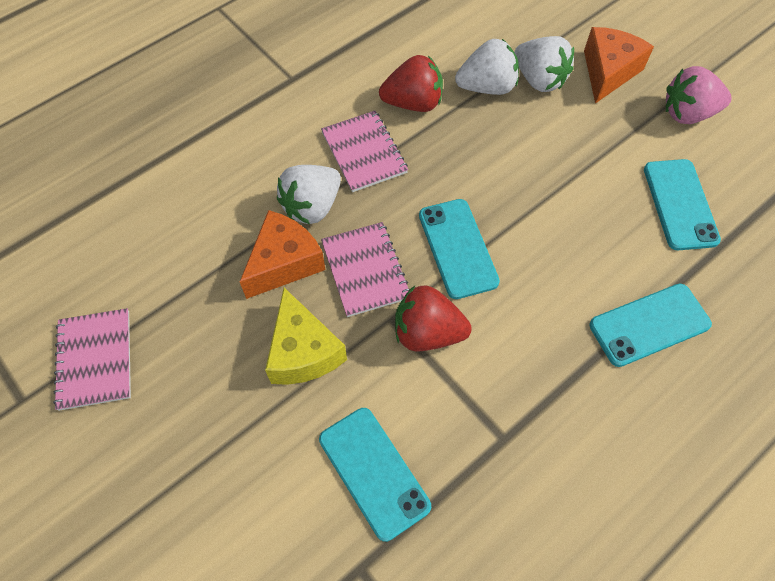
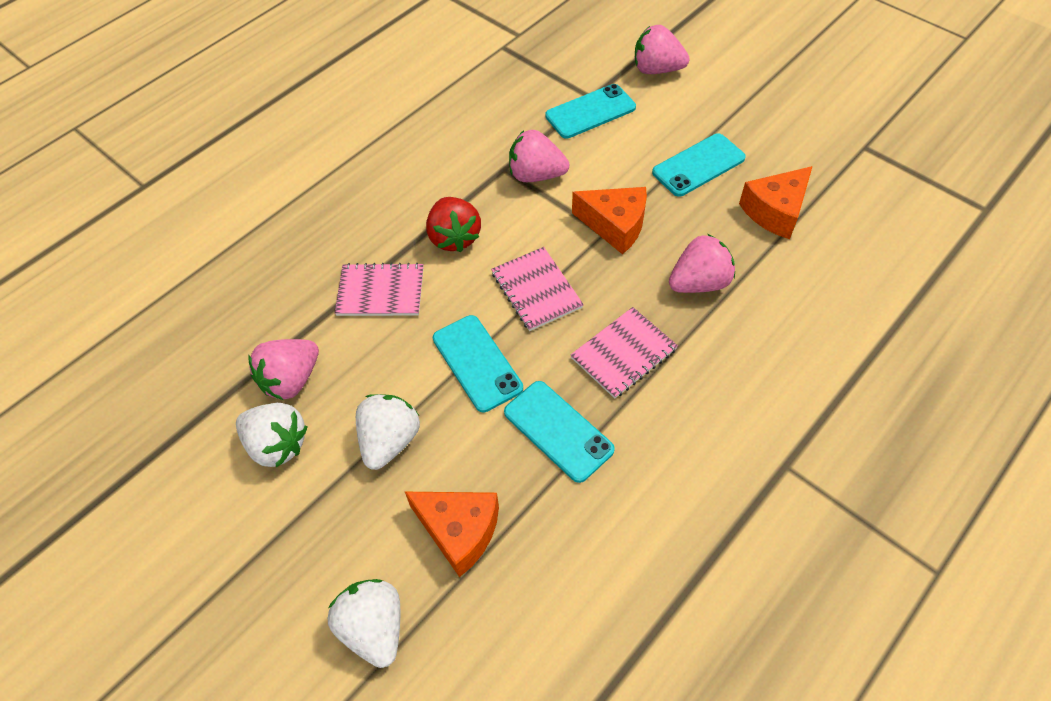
orange cheese: 2 -> 3
pink strawberry: 1 -> 4
red strawberry: 2 -> 1
yellow cheese: 1 -> 0

